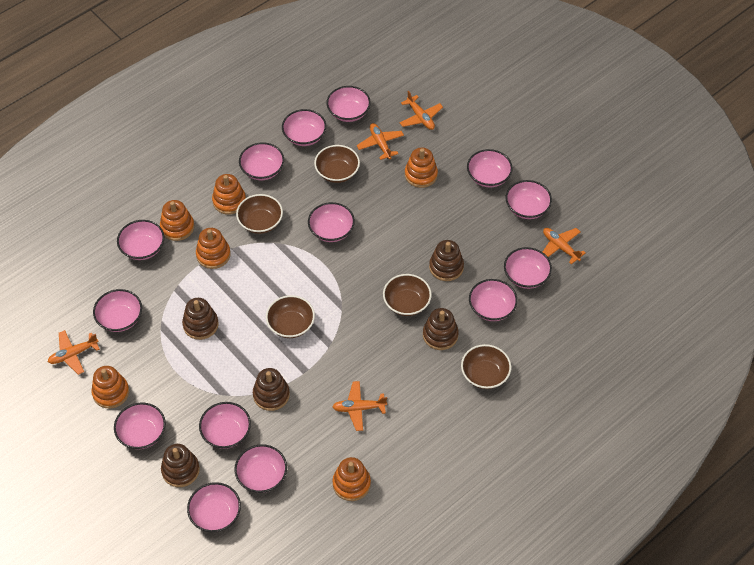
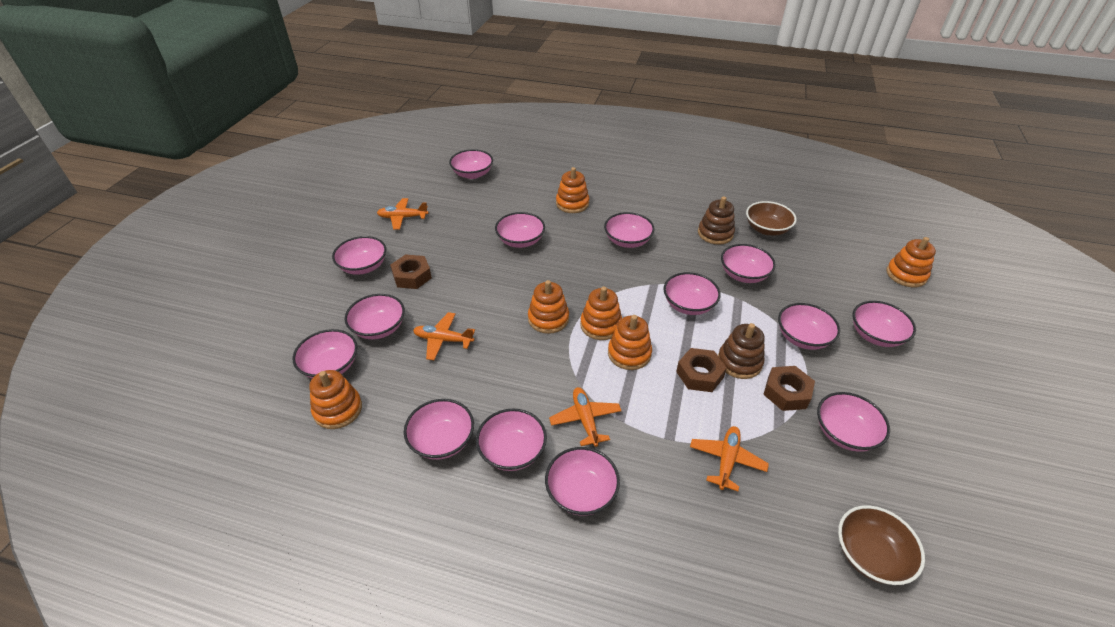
brown bowl: 5 -> 2
brown nut: 0 -> 3
brown stacking toy: 5 -> 2
orange plane: 5 -> 4

